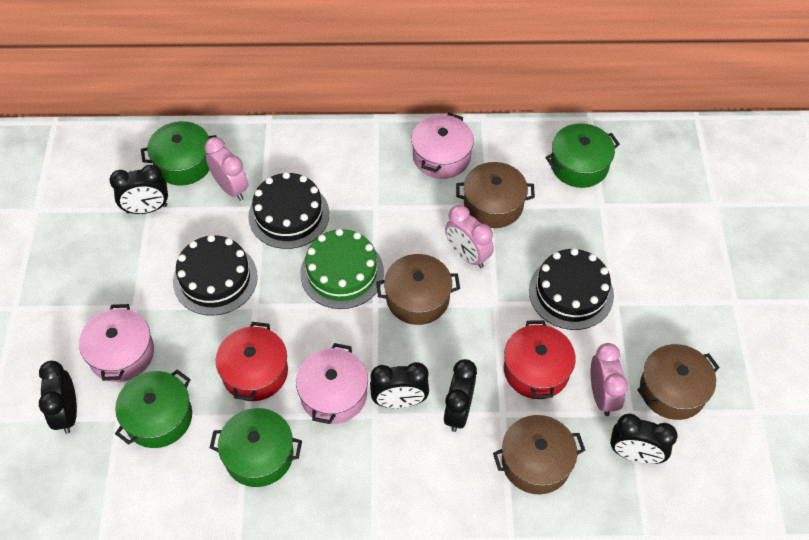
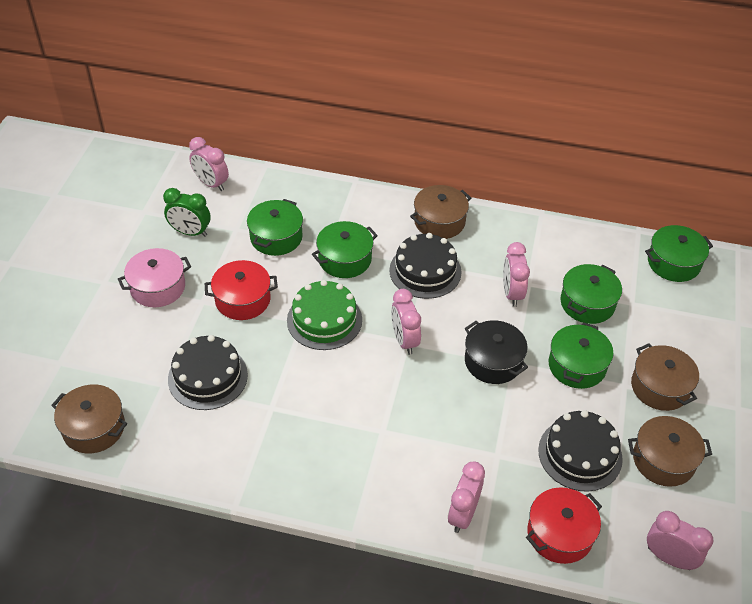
black clock: 5 -> 0
black pot: 0 -> 1
green clock: 0 -> 1
green pot: 4 -> 5
pink clock: 3 -> 5
pink pot: 3 -> 1

